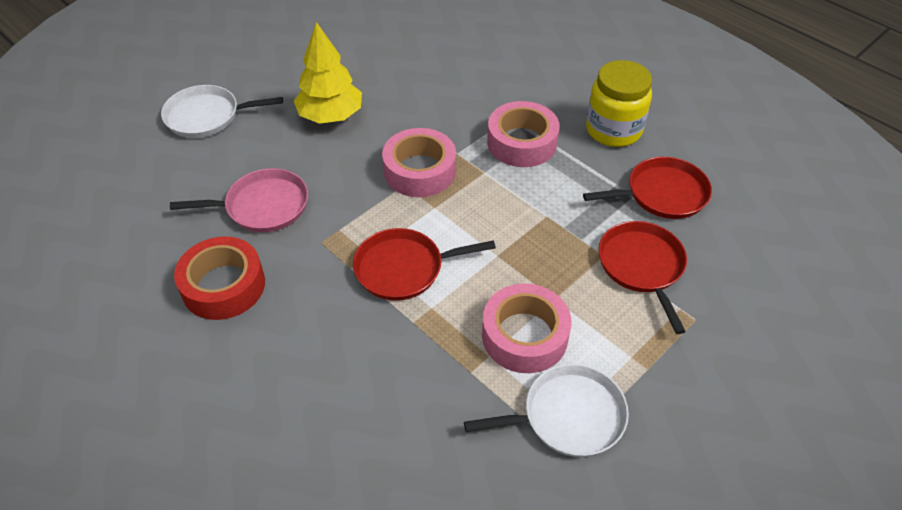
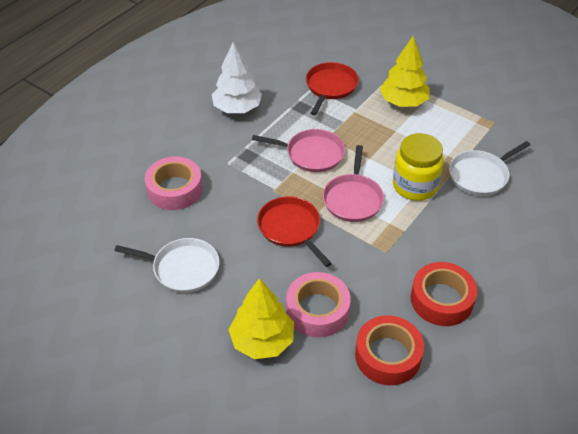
pink pan: 1 -> 2
pink tape: 3 -> 2
red pan: 3 -> 2
red tape: 1 -> 2
white tree: 0 -> 1
yellow tree: 1 -> 2

